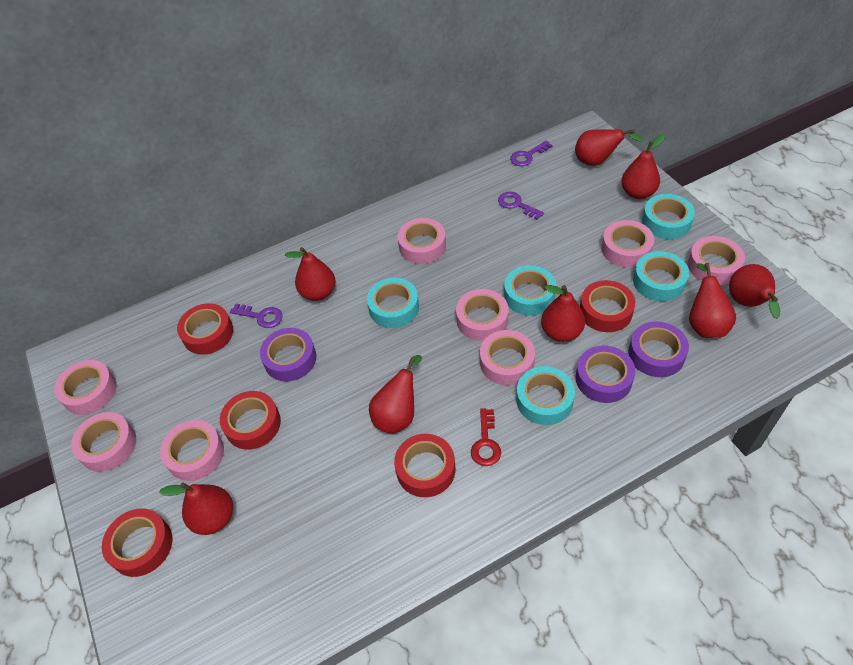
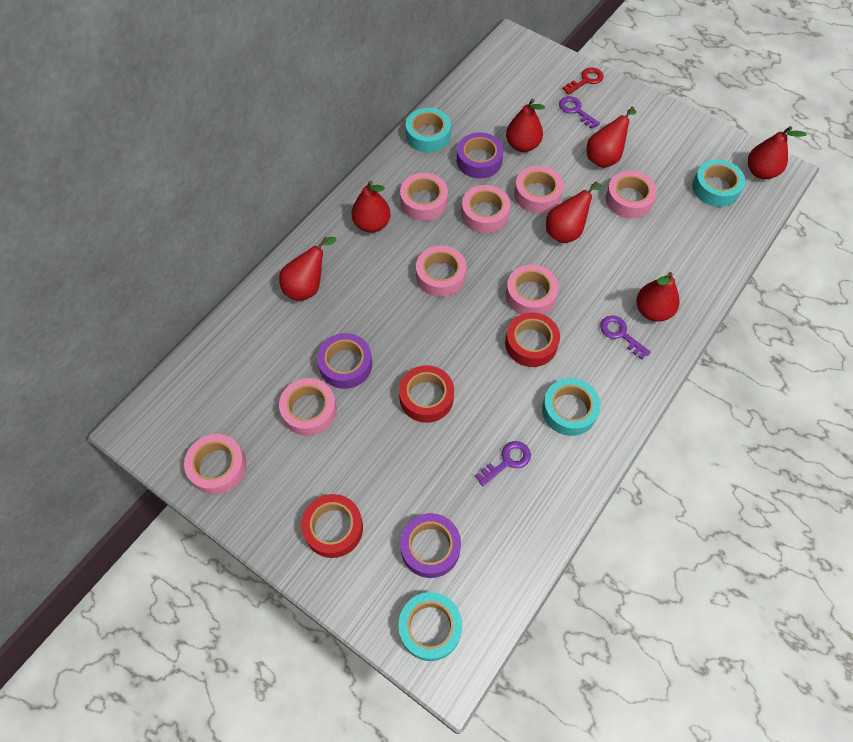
red pear: 8 -> 7
red tape: 5 -> 3
turquoise tape: 5 -> 4

